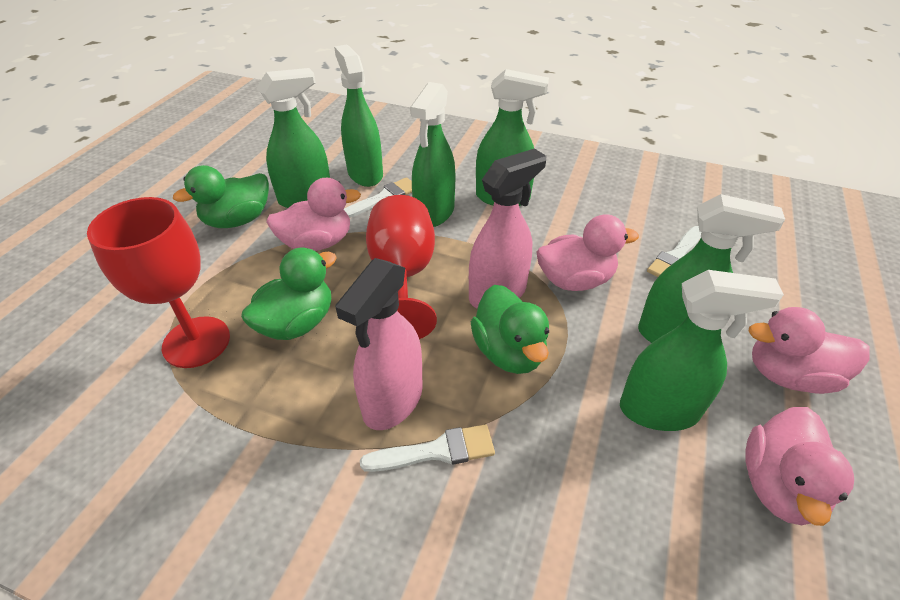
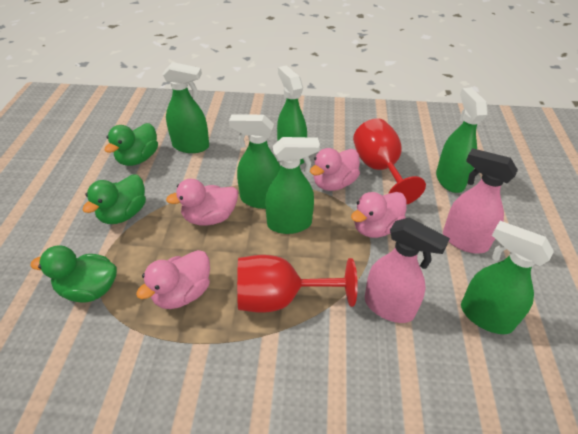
white brush: 3 -> 0

